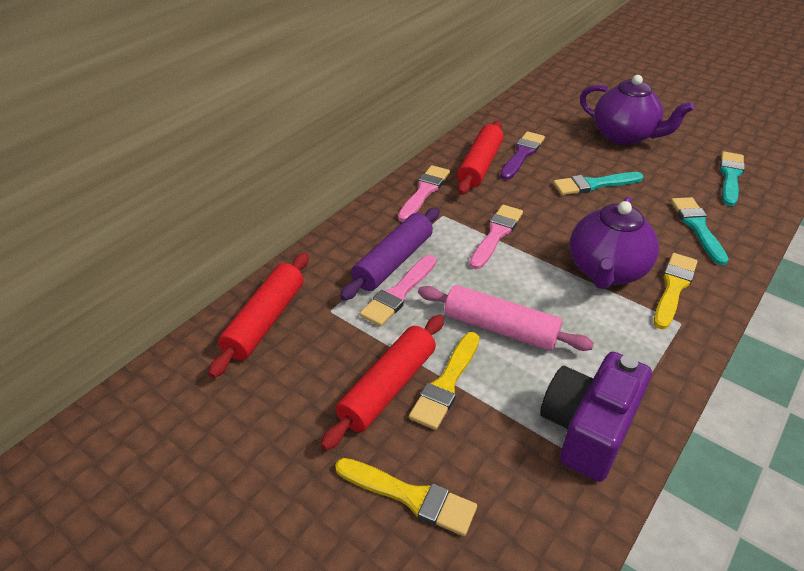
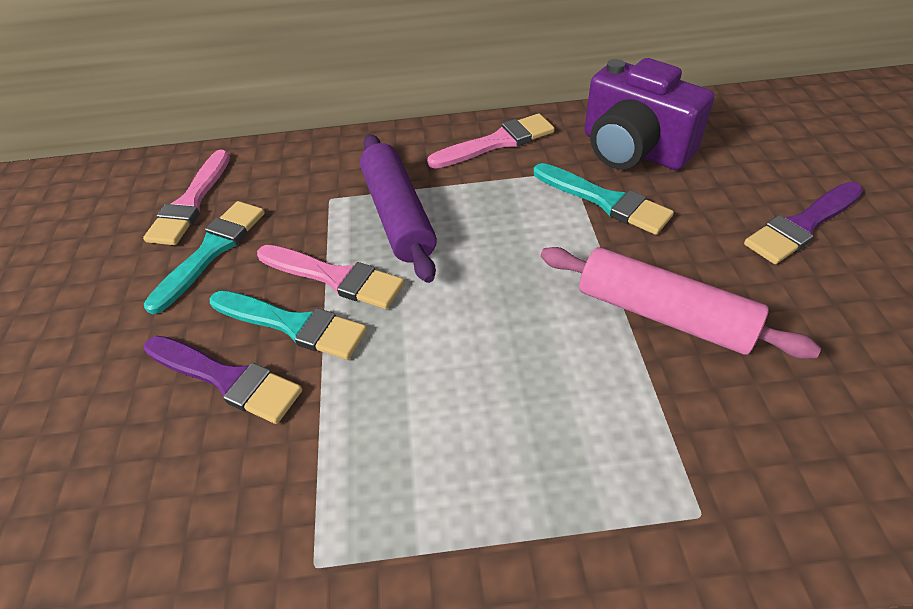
purple brush: 1 -> 2
purple teapot: 2 -> 0
red rolling pin: 3 -> 0
yellow brush: 3 -> 0

